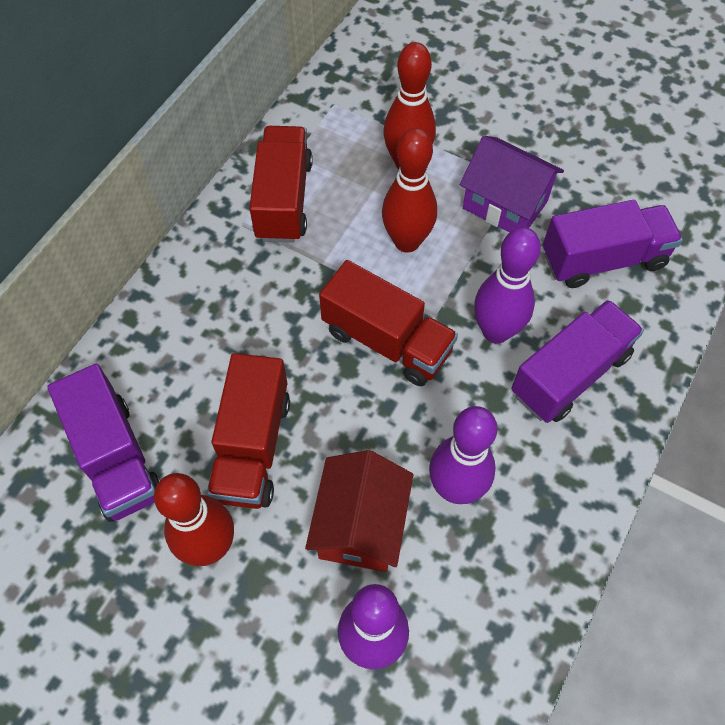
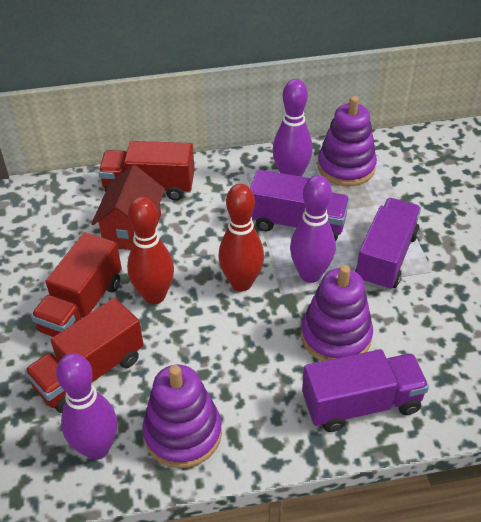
purple house: 1 -> 0
purple stacking toy: 0 -> 3
red bowling pin: 3 -> 2

